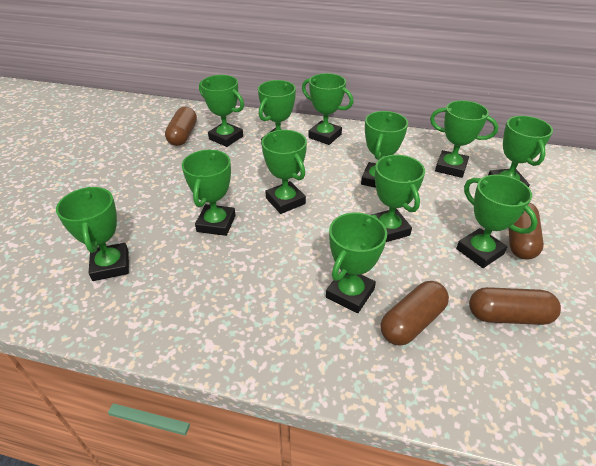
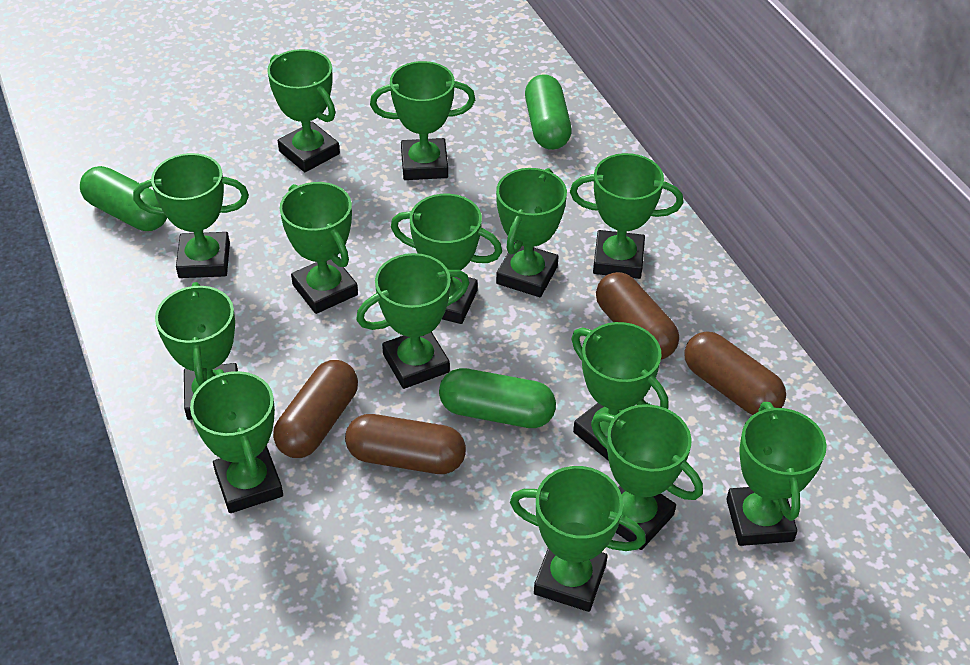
green capsule: 0 -> 3
green trophy: 12 -> 14

